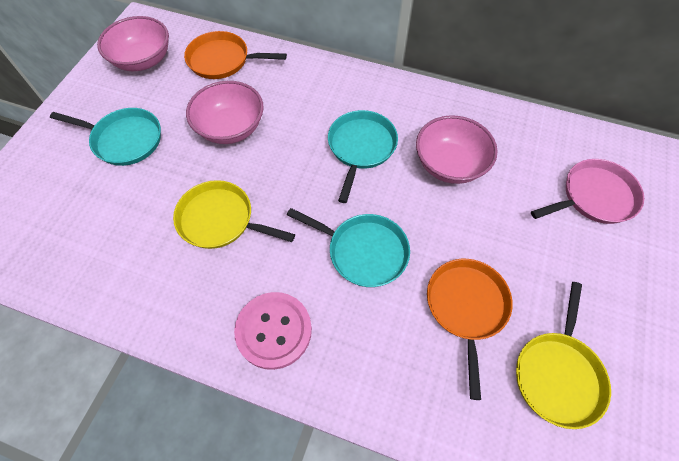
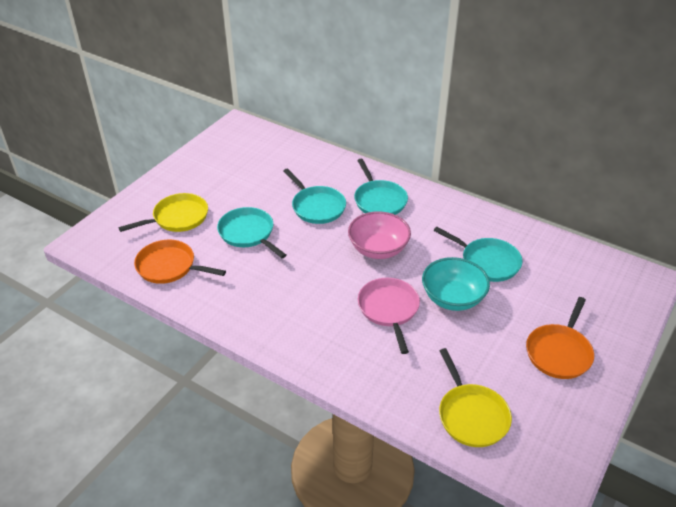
pink bowl: 3 -> 1
pink button: 1 -> 0
turquoise bowl: 0 -> 1
turquoise pan: 3 -> 4

